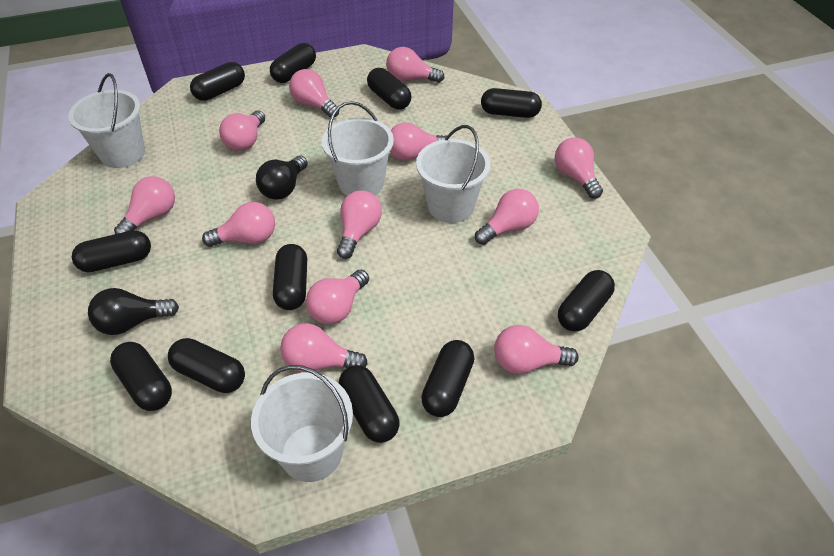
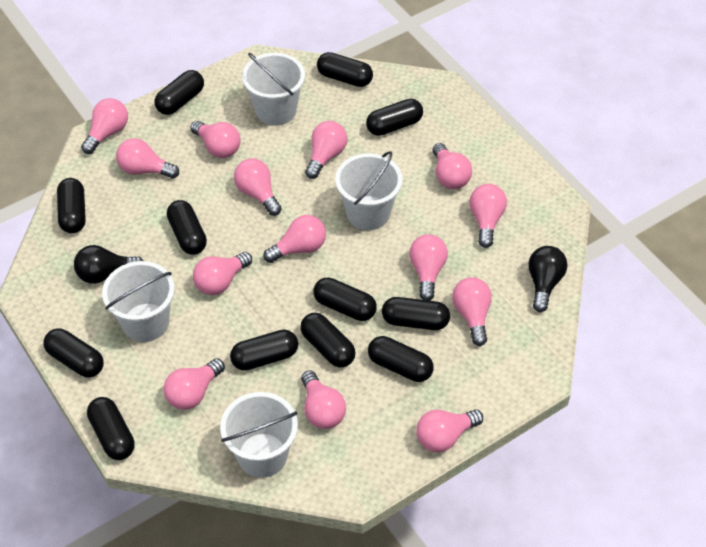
black capsule: 11 -> 12
pink light bulb: 12 -> 14

